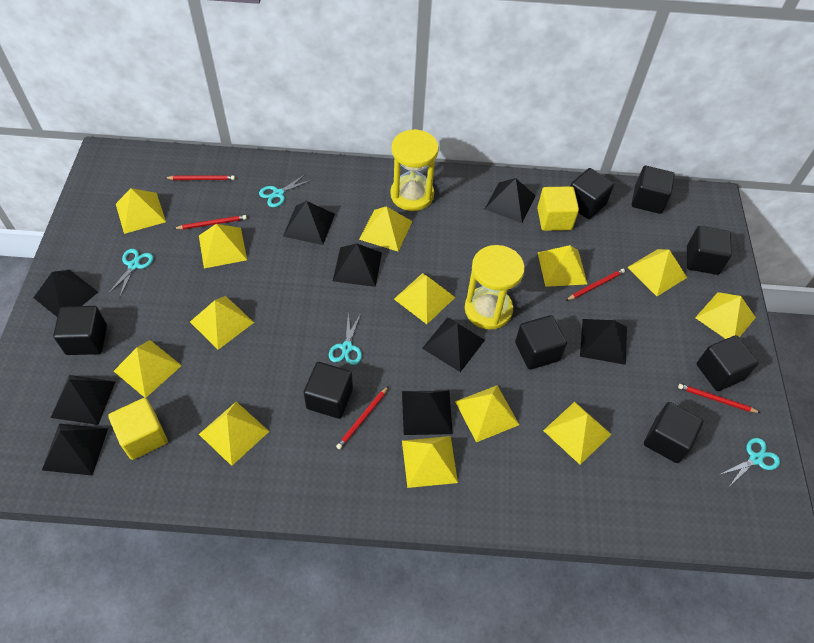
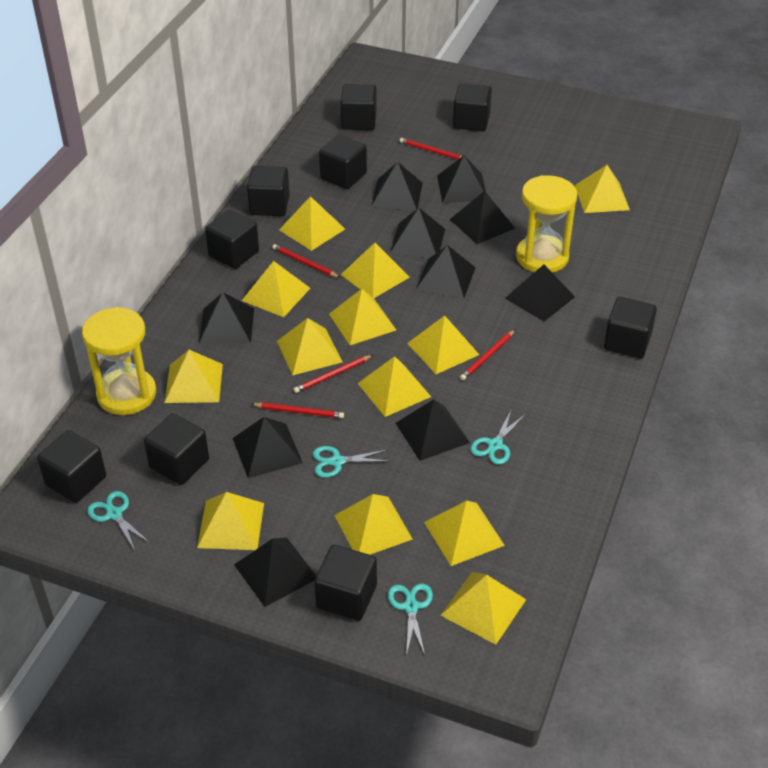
black cube: 8 -> 9
black pyramid: 9 -> 10
yellow cube: 2 -> 0

